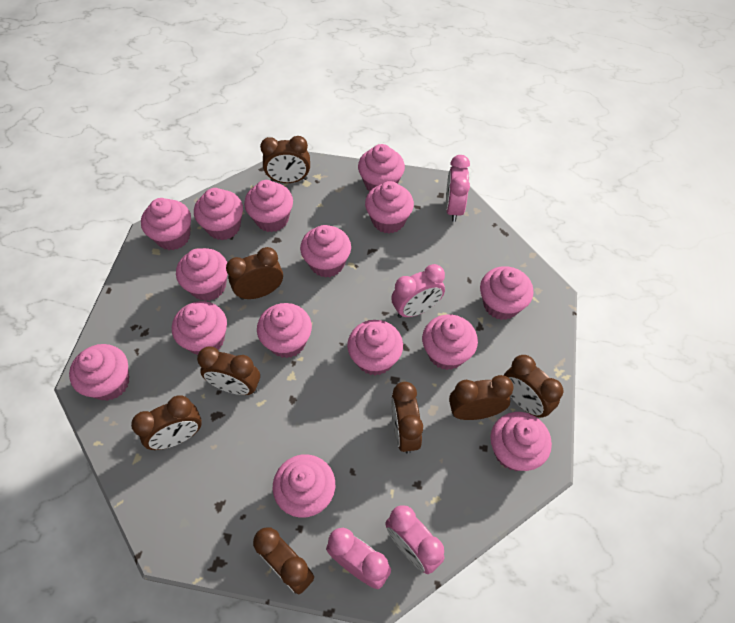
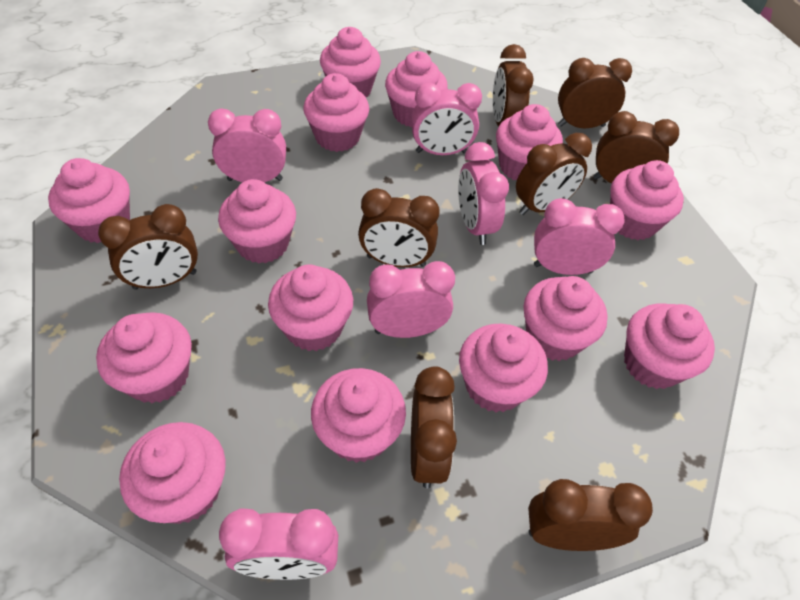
pink clock: 4 -> 6
pink cupcake: 15 -> 14

